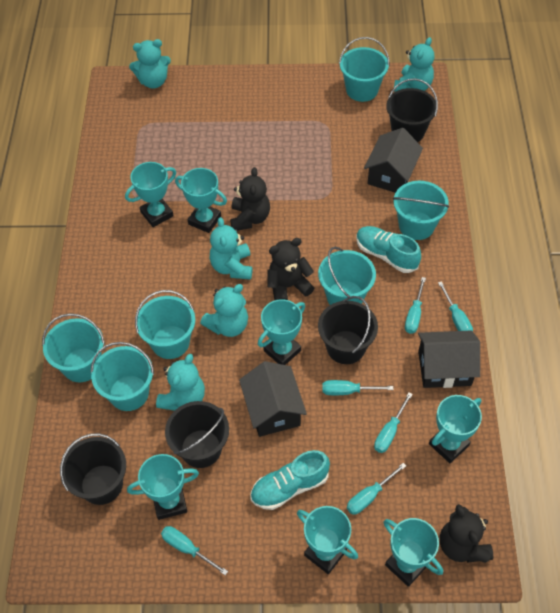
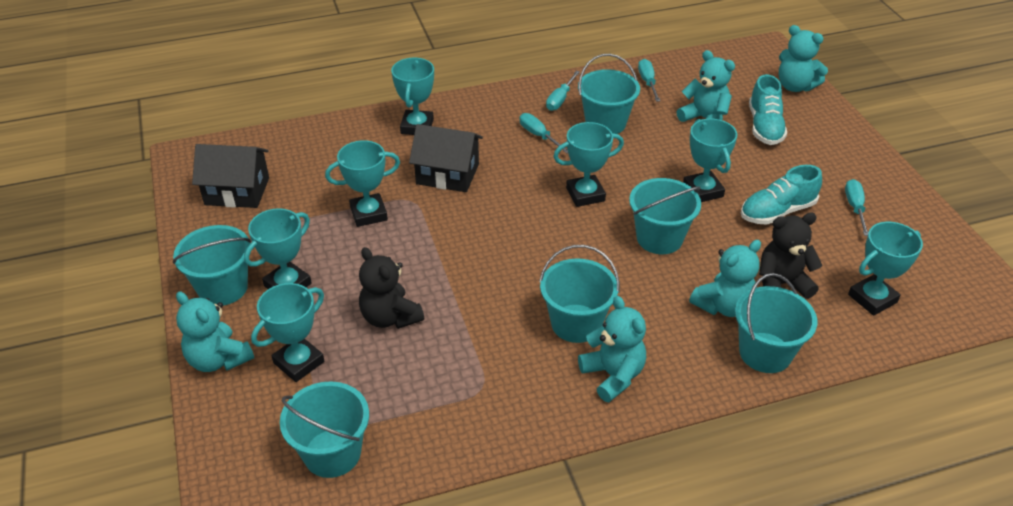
black bucket: 4 -> 0
black house: 3 -> 2
black teddy bear: 3 -> 2
turquoise screwdriver: 6 -> 4

